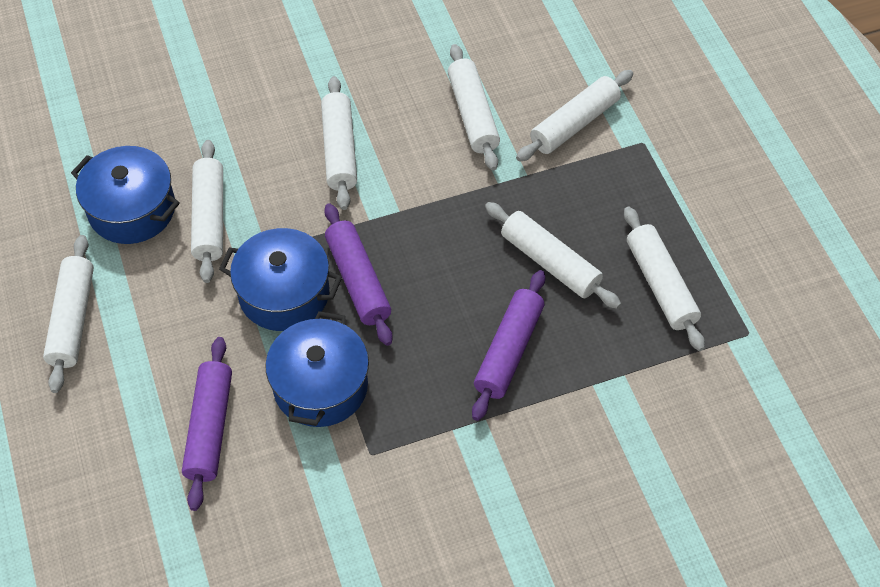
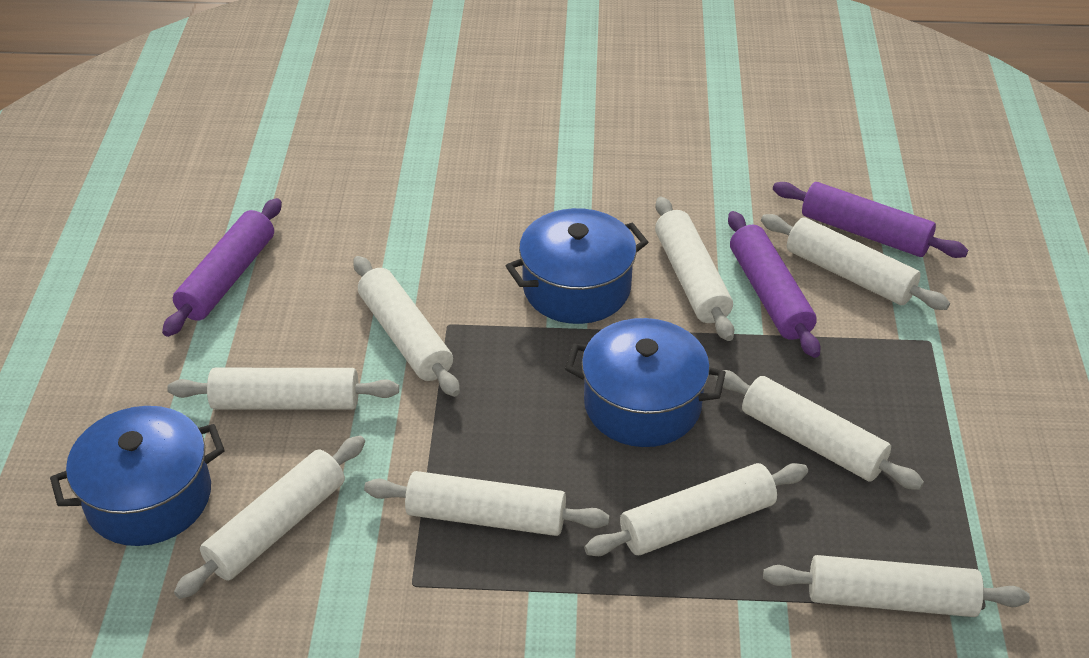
white rolling pin: 7 -> 9

